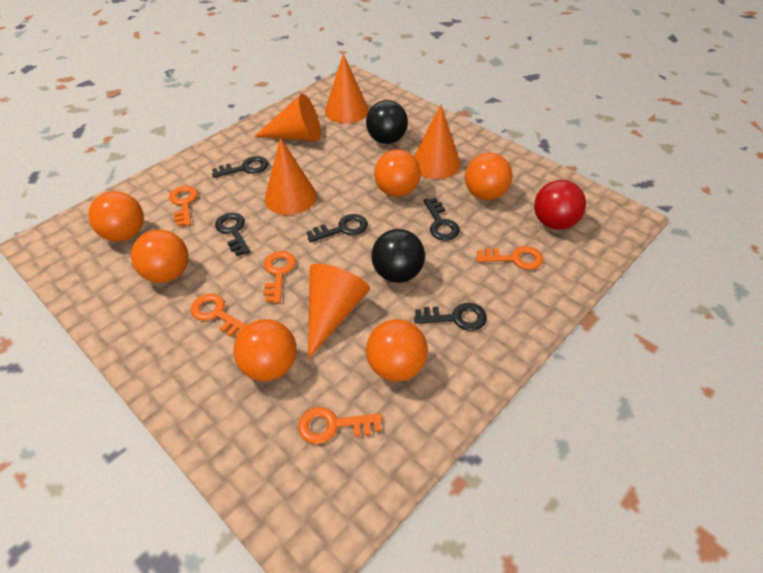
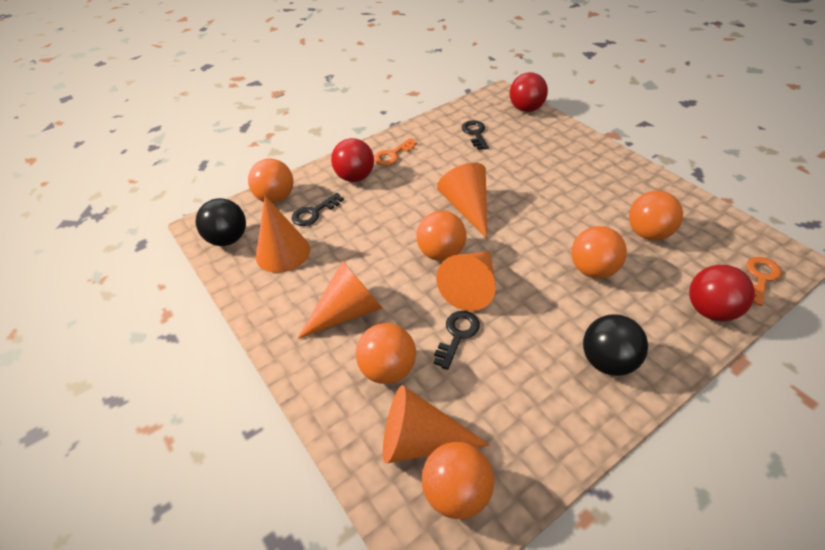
black key: 5 -> 3
orange key: 5 -> 2
red ball: 1 -> 3

